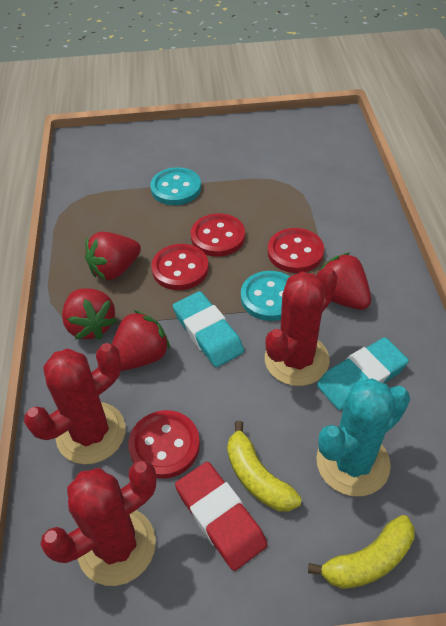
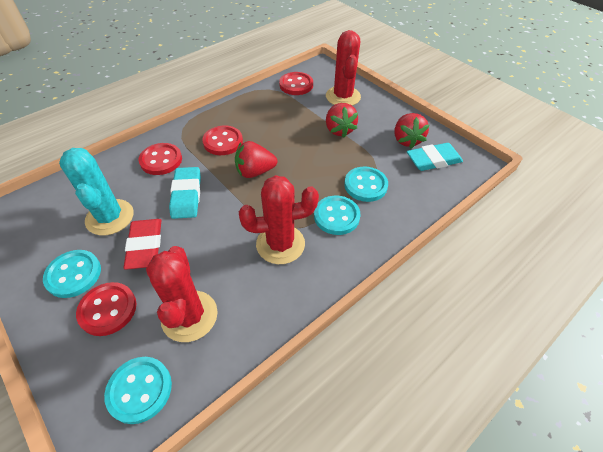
red strawberry: 4 -> 3
turquoise button: 2 -> 4
yellow banana: 2 -> 0

